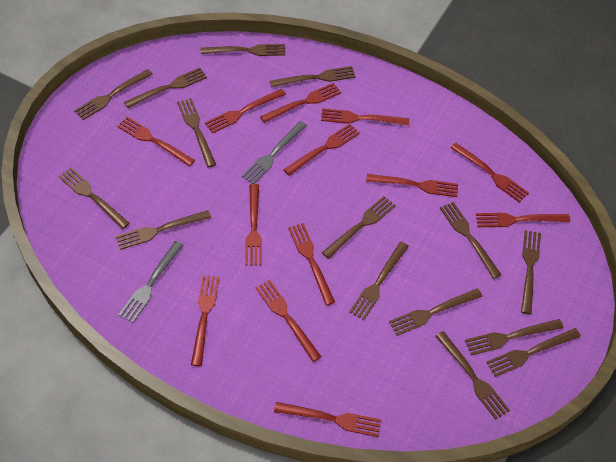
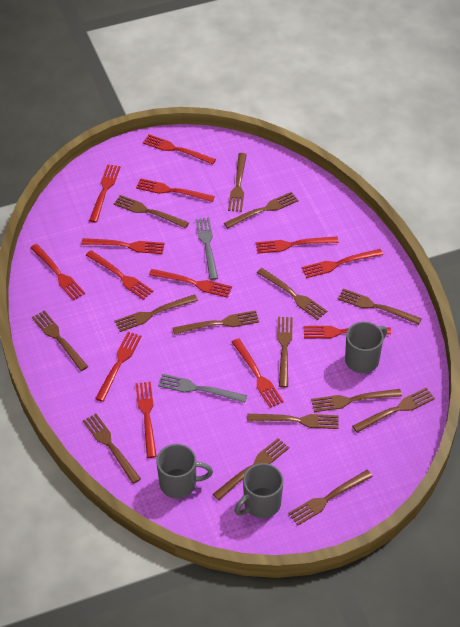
grey mug: 0 -> 3

